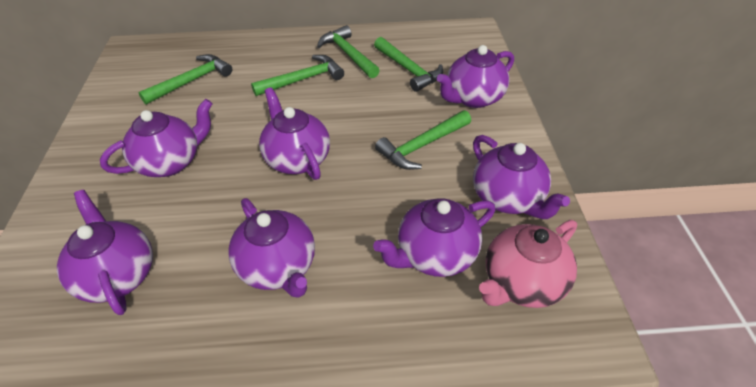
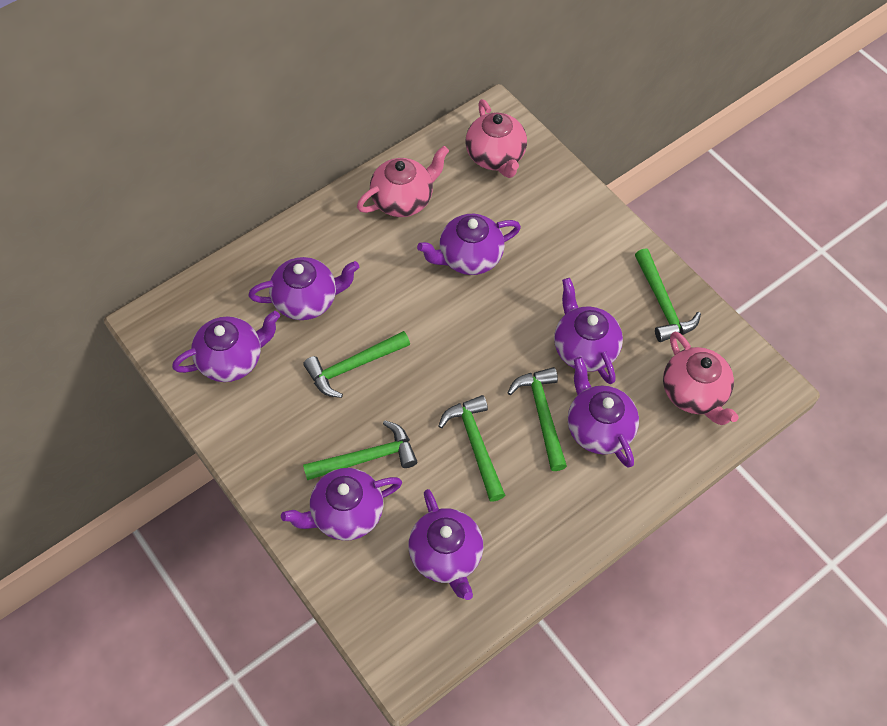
pink teapot: 1 -> 3

